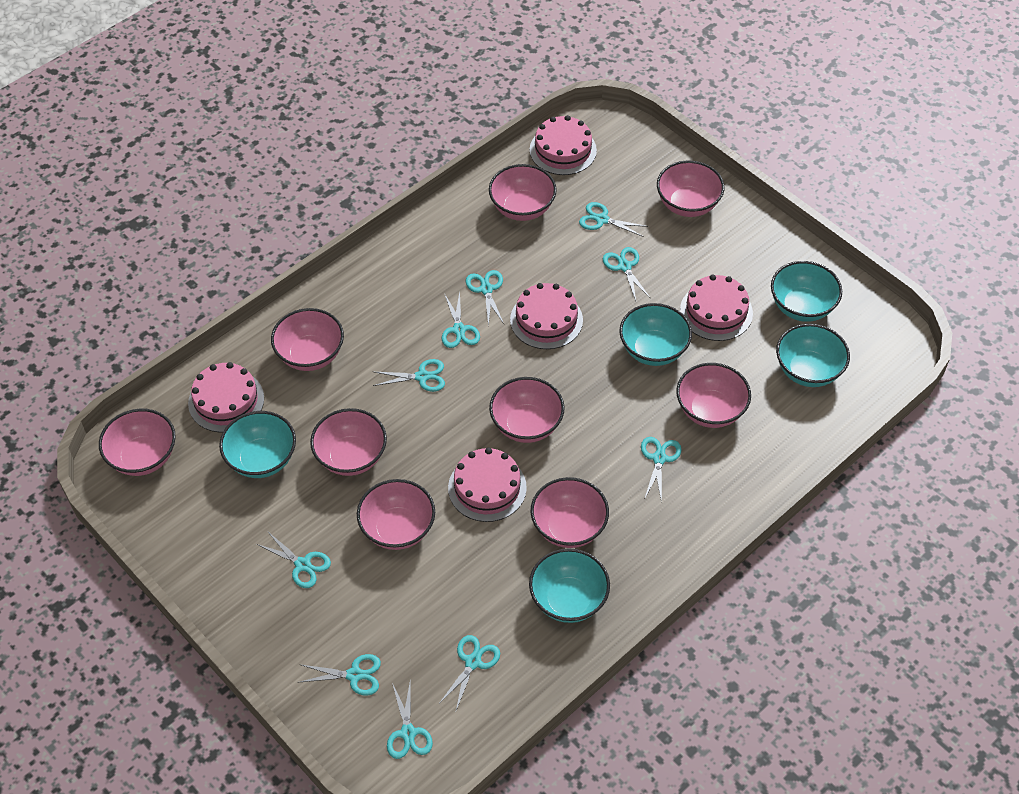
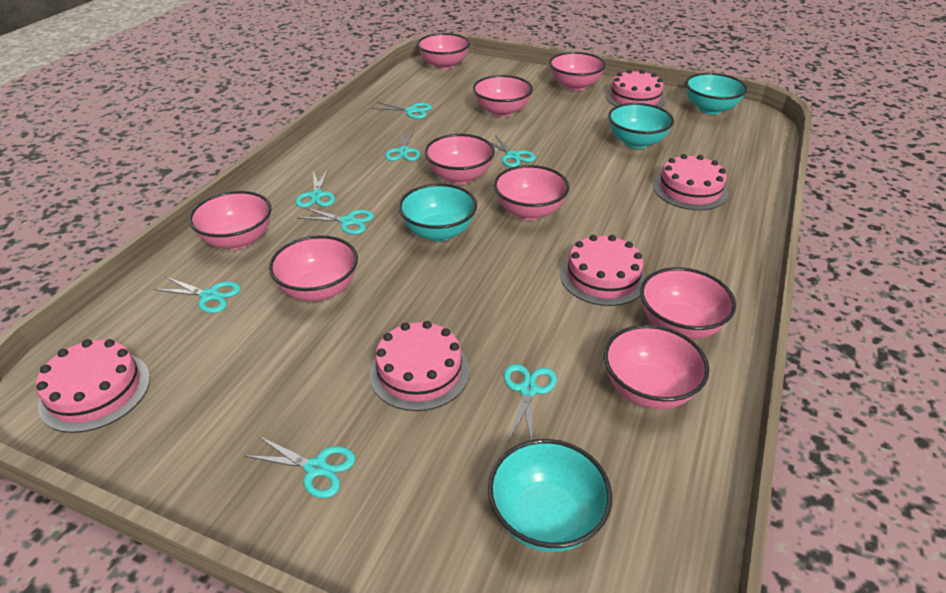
turquoise bowl: 5 -> 4
turquoise scissors: 10 -> 8

